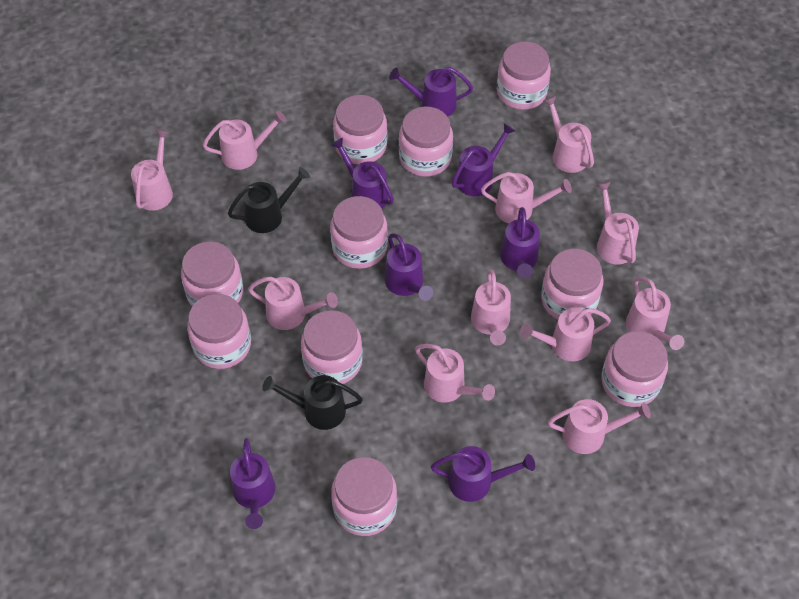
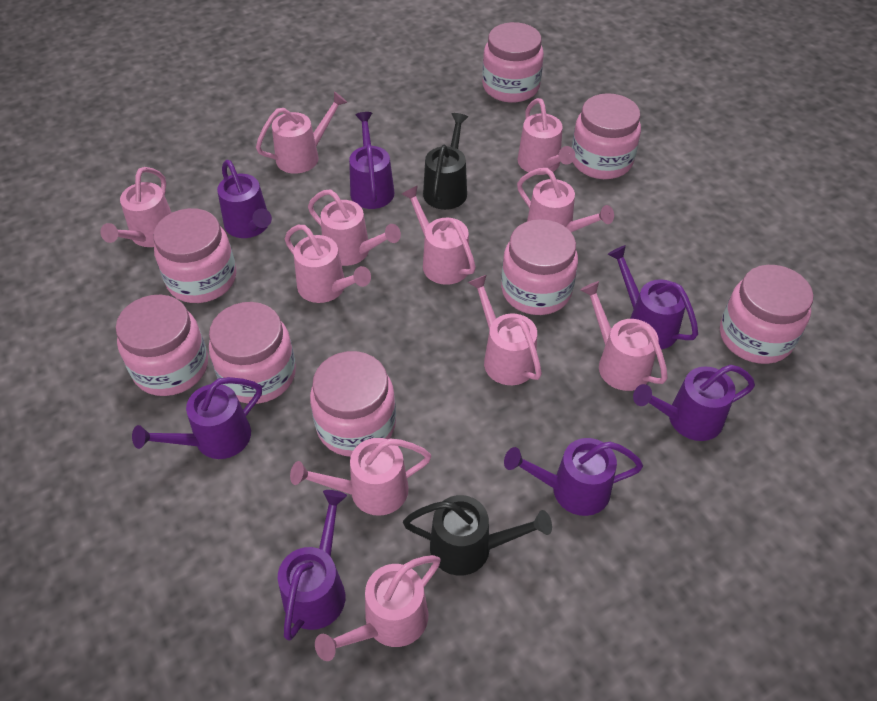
pink jar: 10 -> 8

